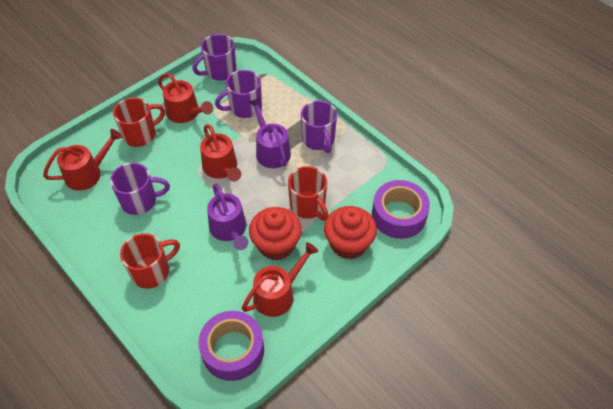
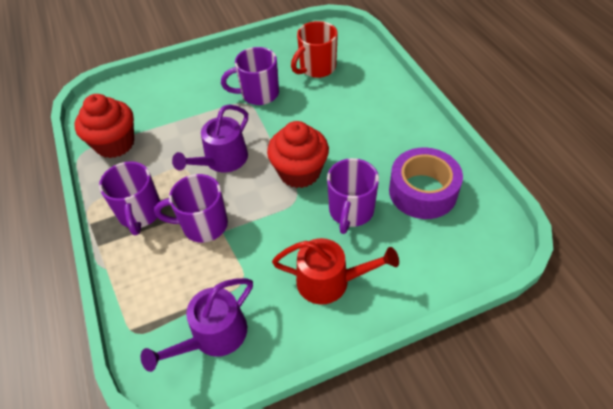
purple tape: 2 -> 1
red mug: 3 -> 1
red watering can: 4 -> 1

